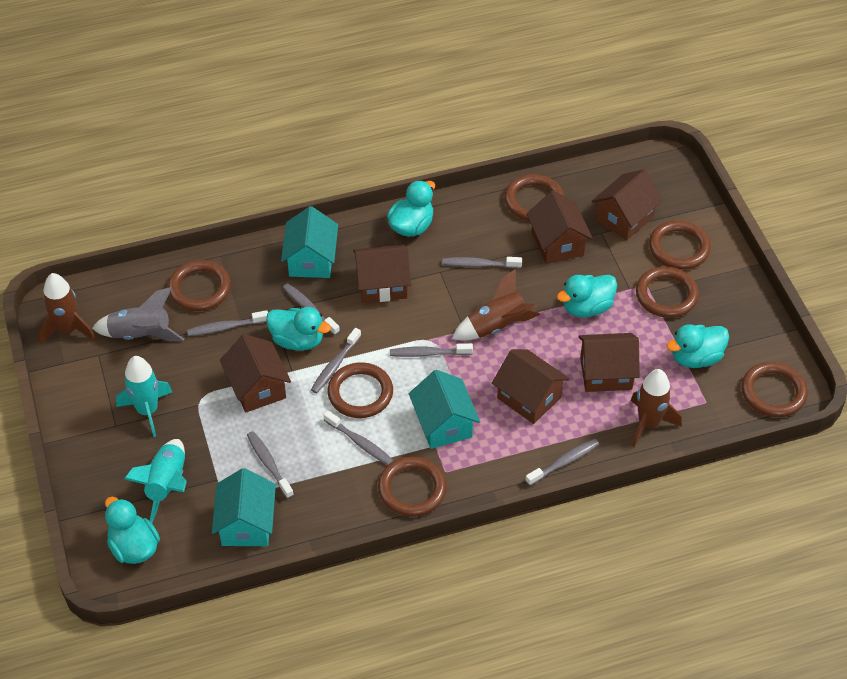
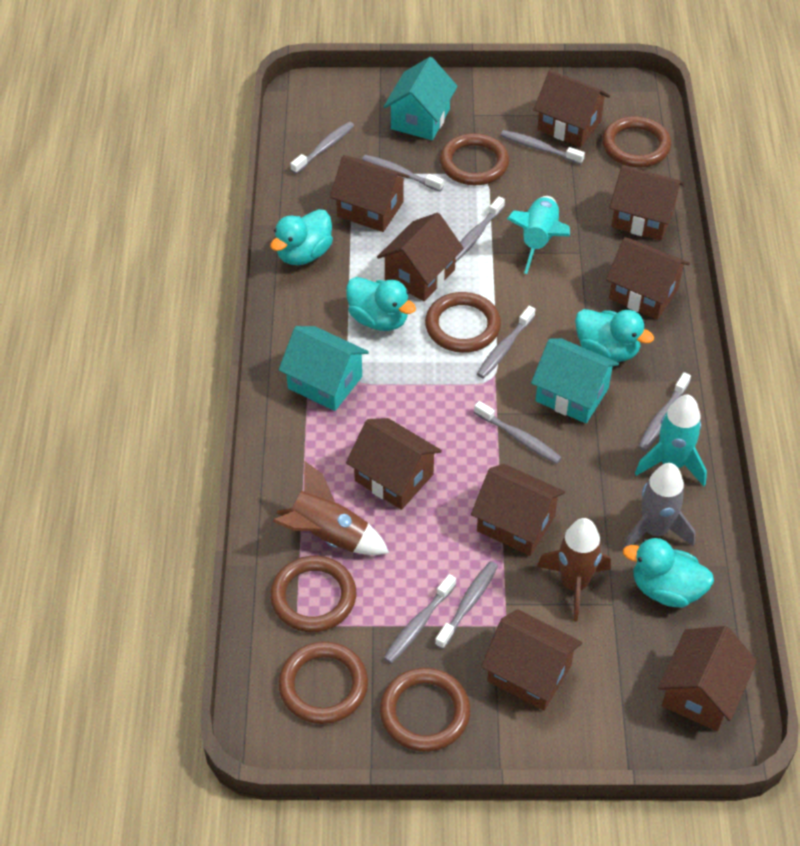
brown house: 6 -> 9
brown ring: 7 -> 6
brown rocket: 3 -> 2
grey toothbrush: 8 -> 9
turquoise duck: 5 -> 4

